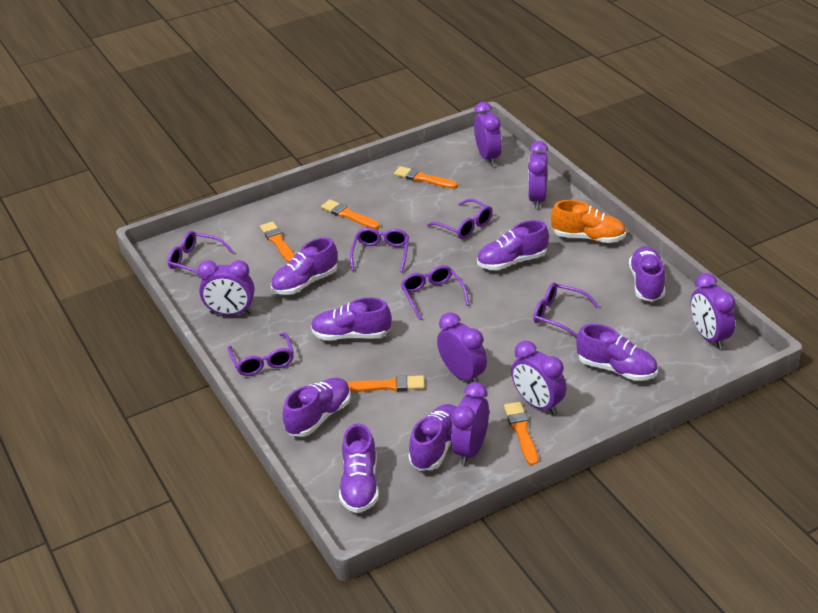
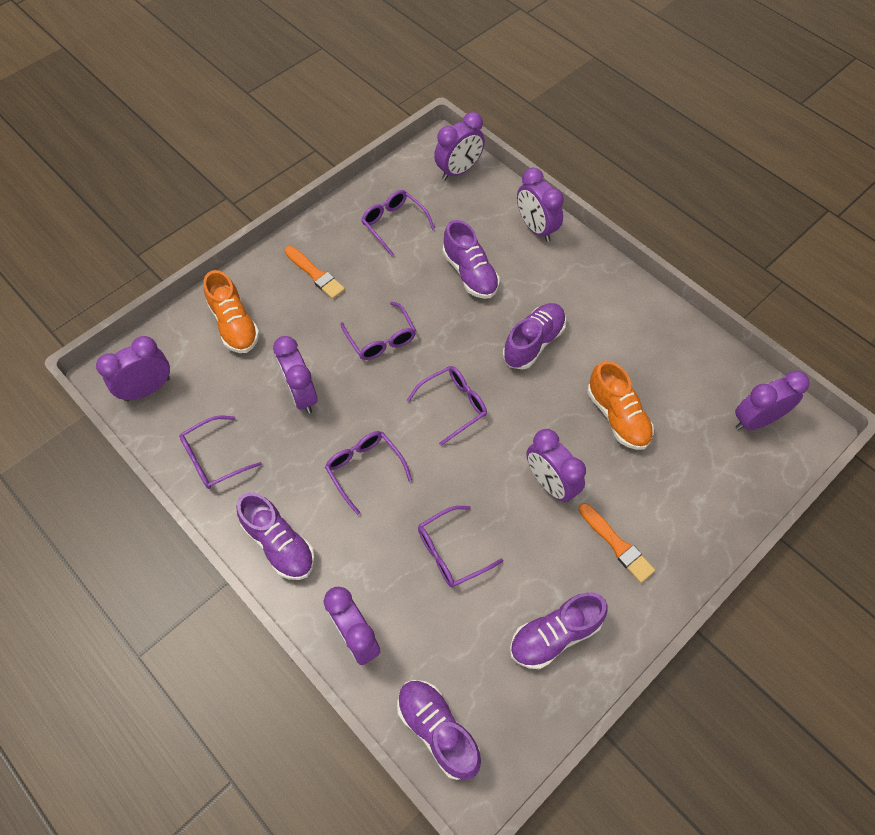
orange brush: 5 -> 2
orange shoe: 1 -> 2
purple shoe: 8 -> 5

